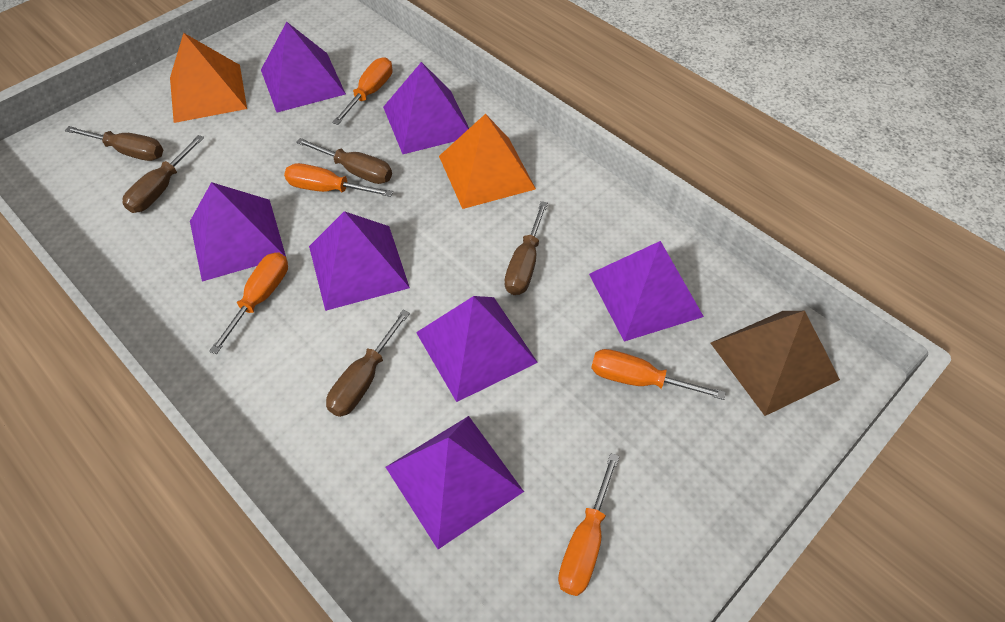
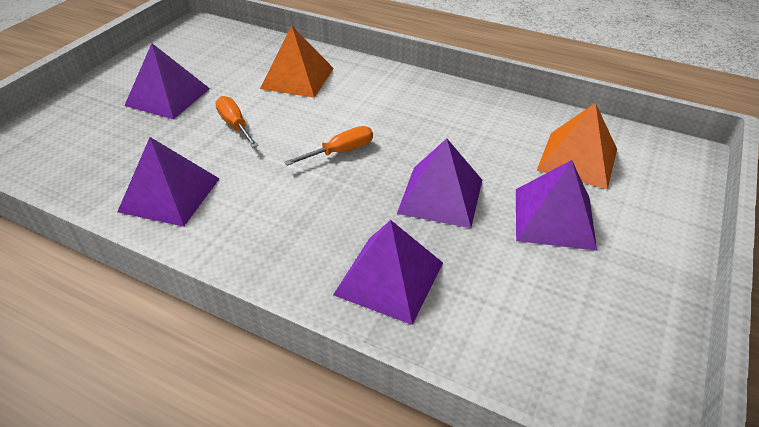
brown pyramid: 1 -> 0
brown screwdriver: 5 -> 0
orange screwdriver: 5 -> 2
purple pyramid: 7 -> 5

